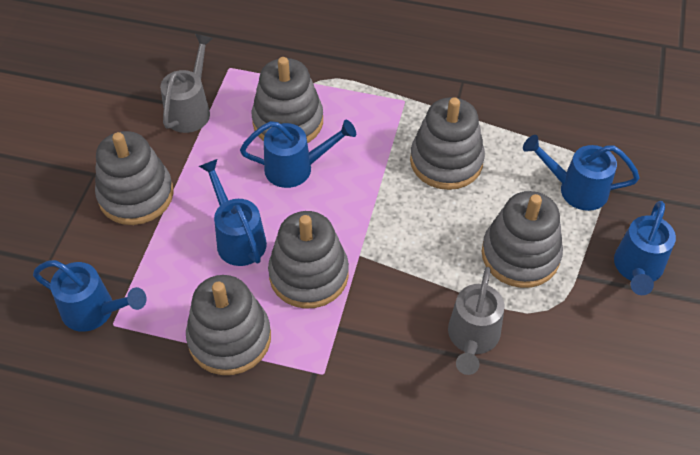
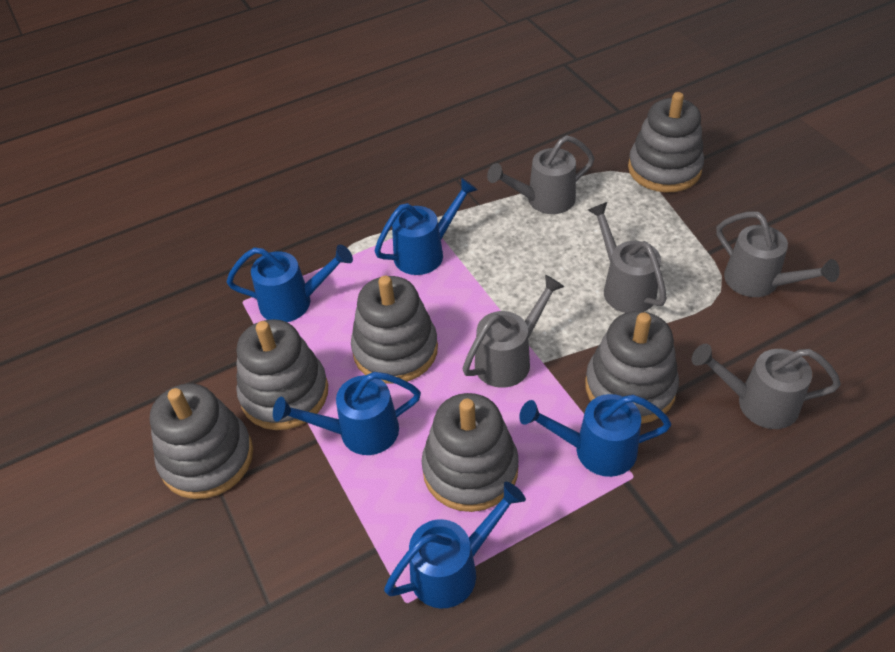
grey watering can: 2 -> 5

